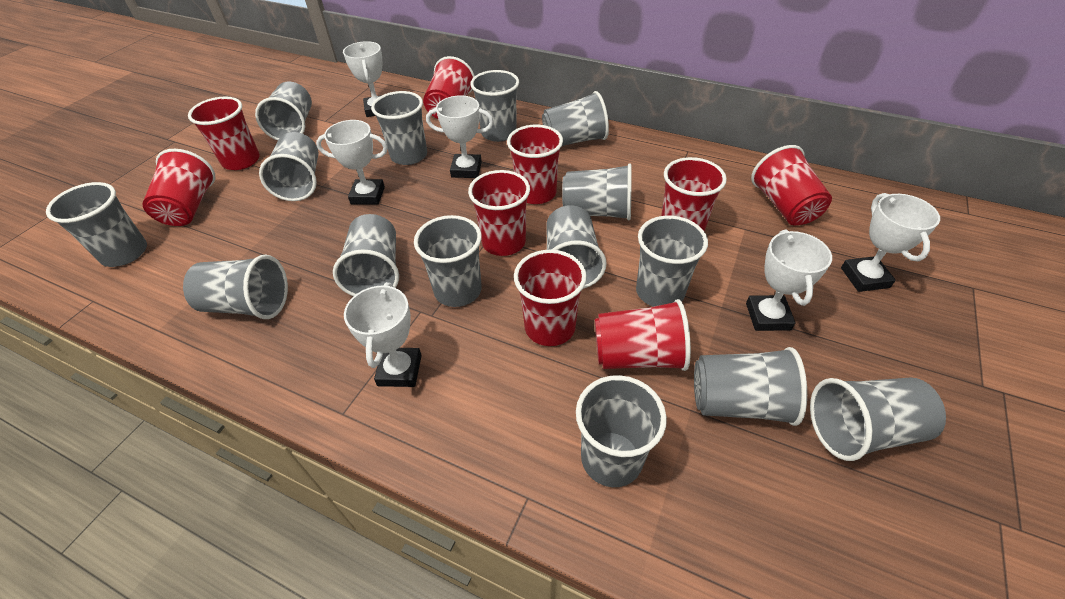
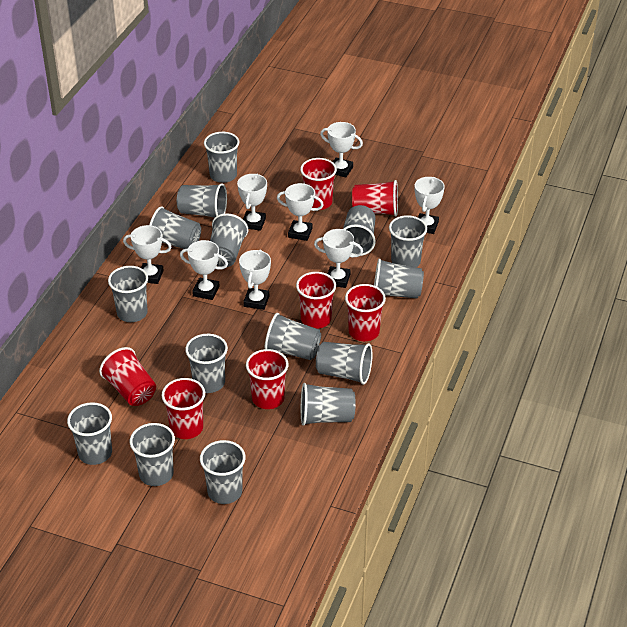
red cup: 9 -> 7
white trophy: 6 -> 8

